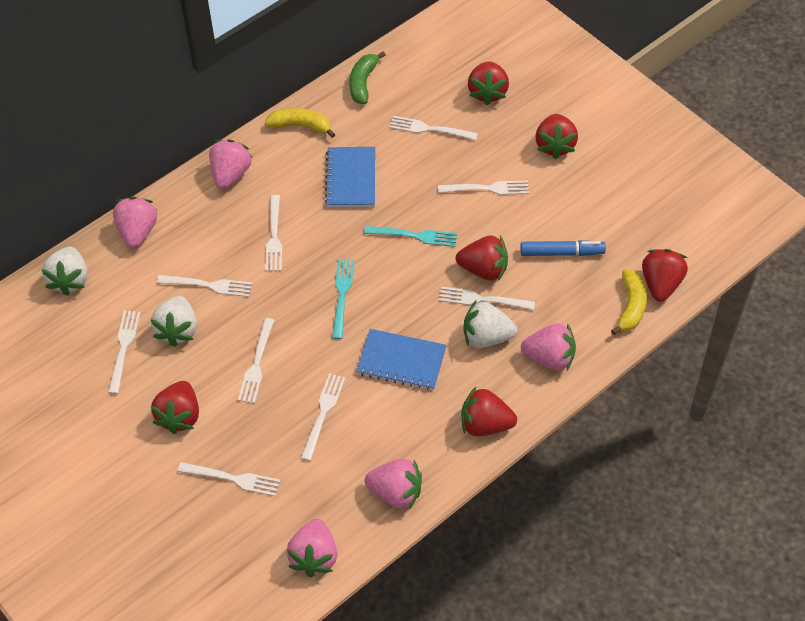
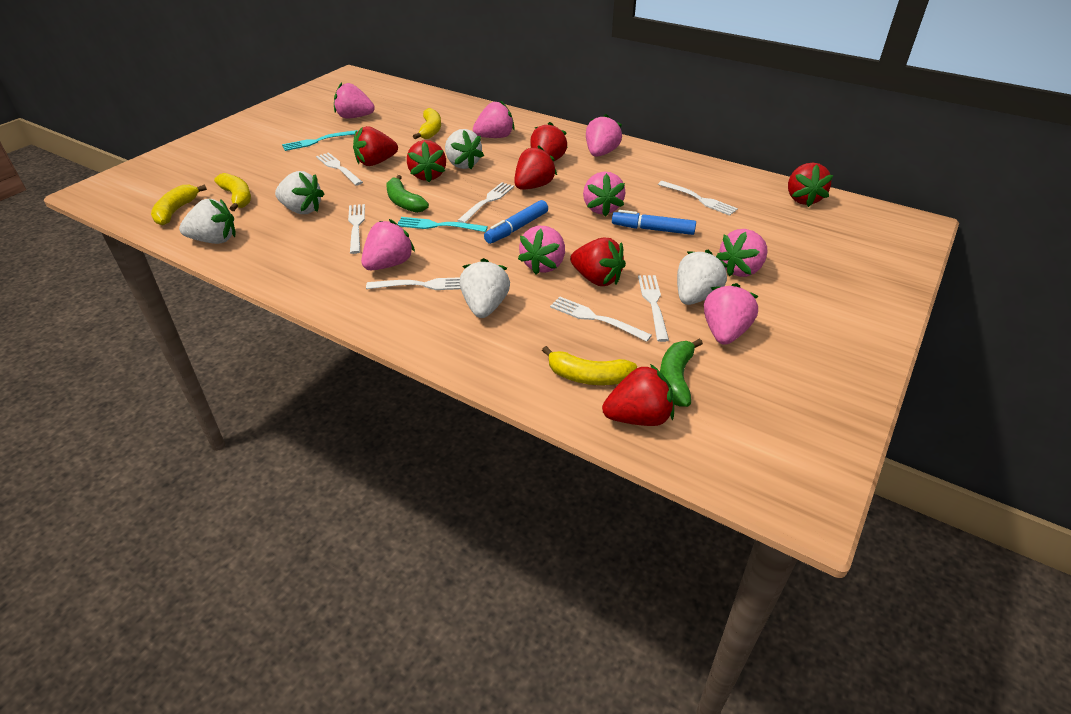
blue marker: 1 -> 2
blue notebook: 2 -> 0
green banana: 1 -> 2
pink strawberry: 5 -> 8
red strawberry: 6 -> 7
white fork: 9 -> 7
white strawberry: 3 -> 5
yellow banana: 2 -> 4

